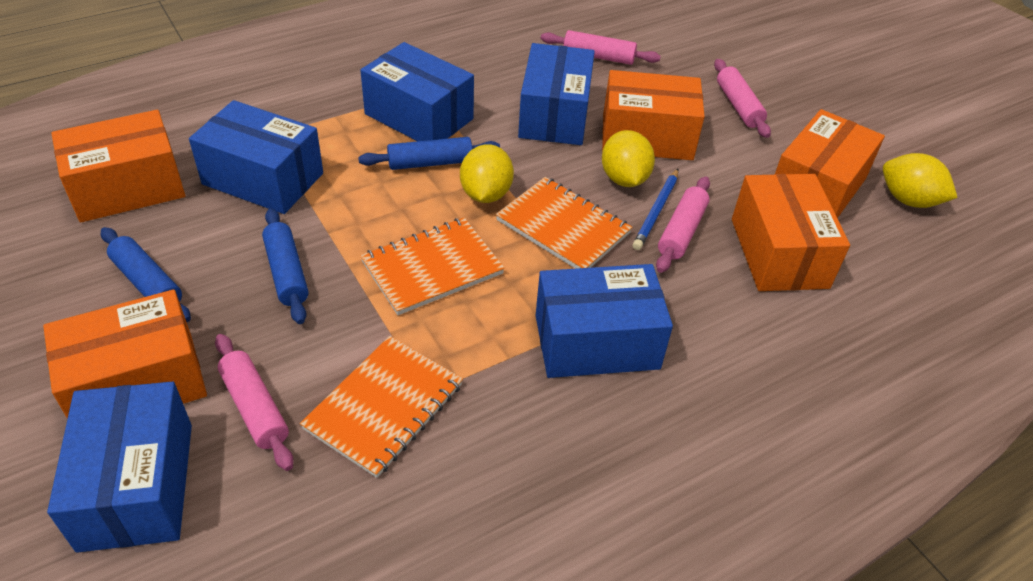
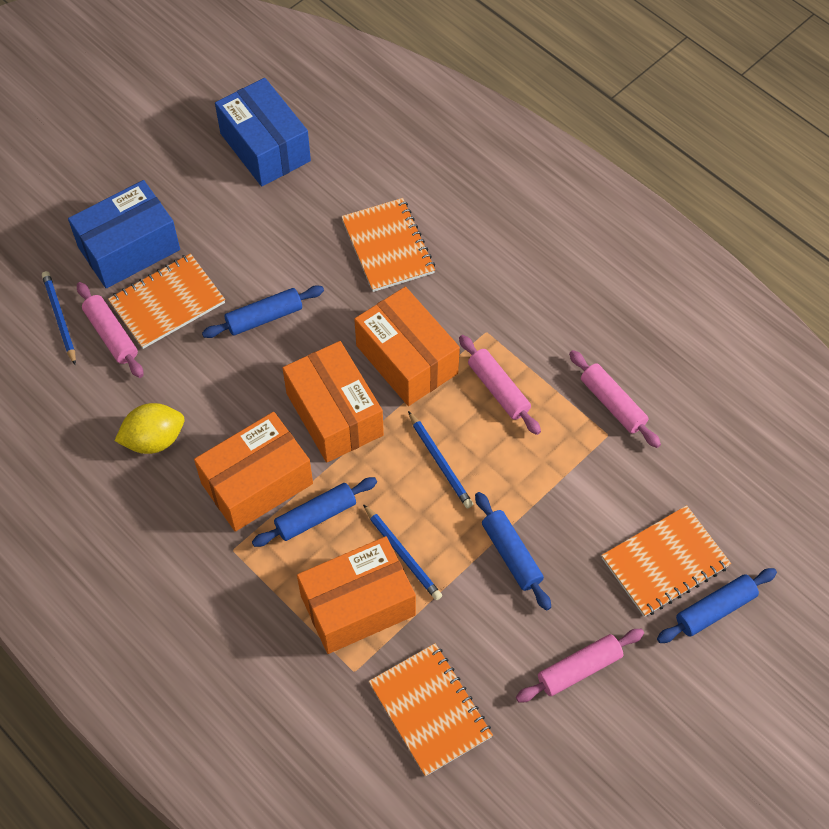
blue box: 5 -> 2
blue pencil: 1 -> 3
blue rolling pin: 3 -> 4
orange box: 5 -> 4
orange notebook: 3 -> 4
yellow lemon: 3 -> 1

